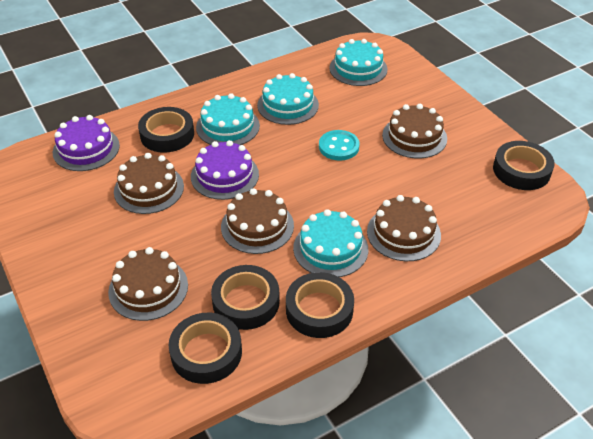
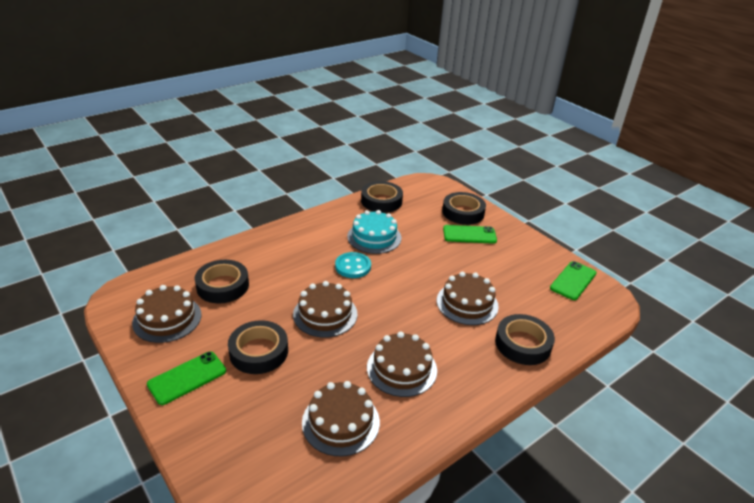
green phone: 0 -> 3
purple cake: 2 -> 0
turquoise cake: 4 -> 1

